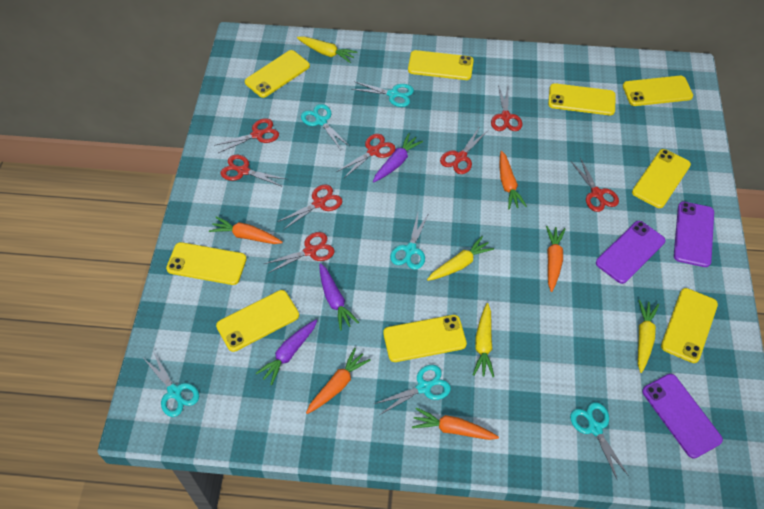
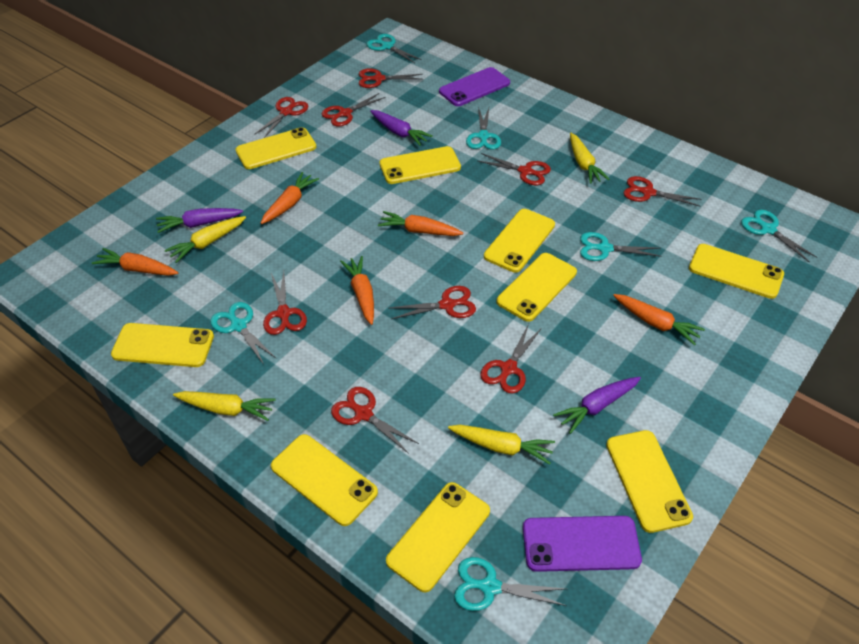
purple phone: 3 -> 2
red scissors: 8 -> 9

